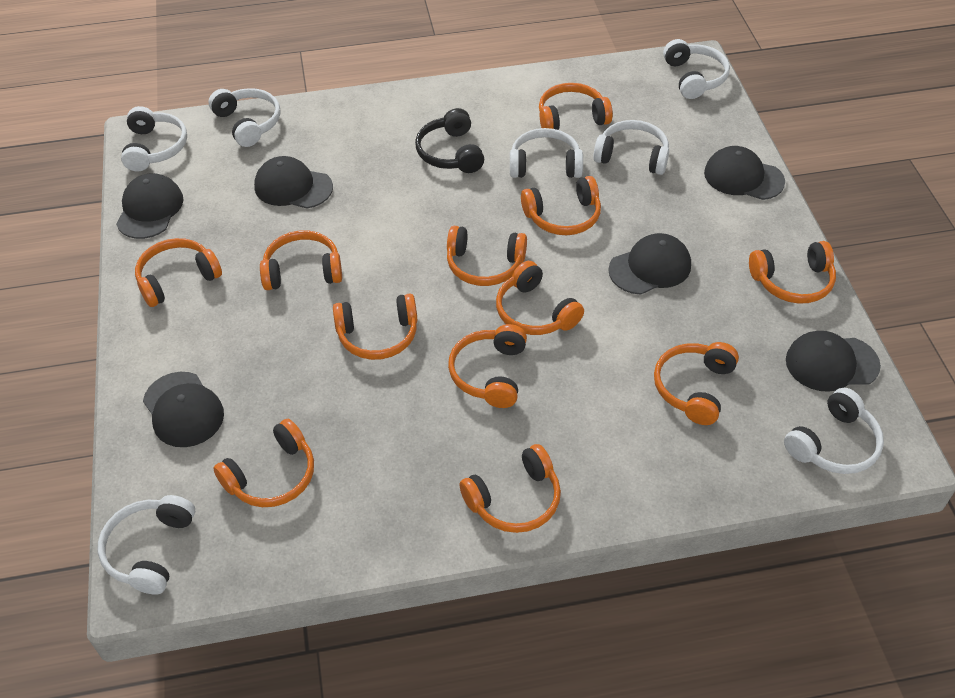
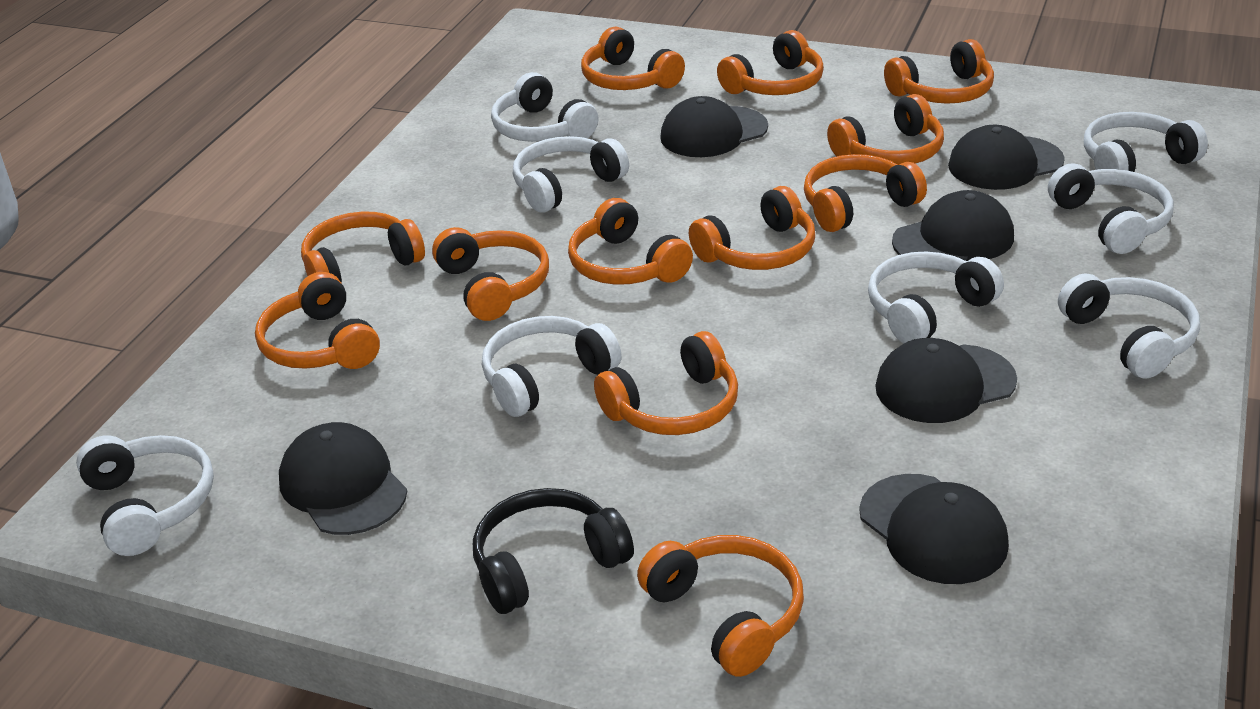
white headphones: 7 -> 8

